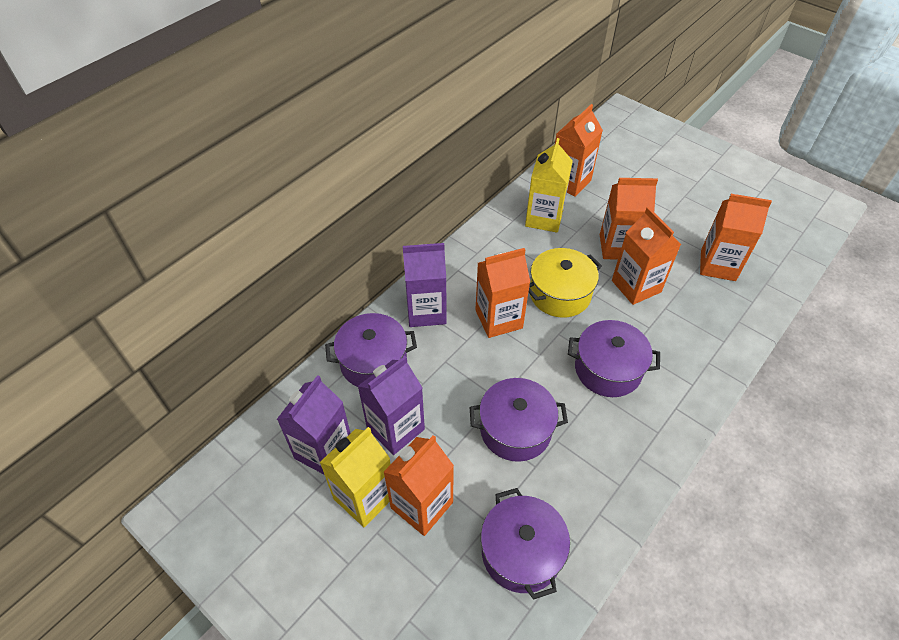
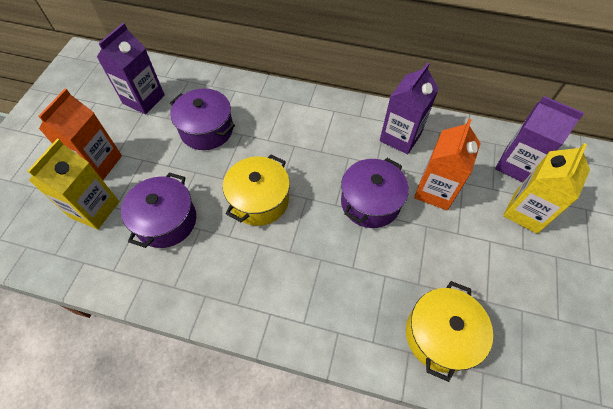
orange carton: 6 -> 2
purple pot: 4 -> 3
yellow pot: 1 -> 2

